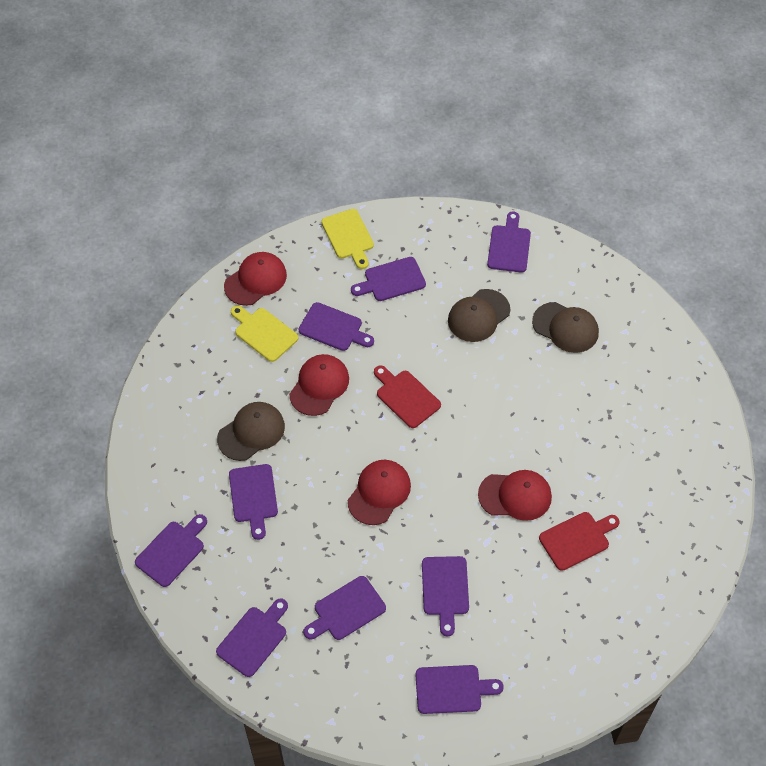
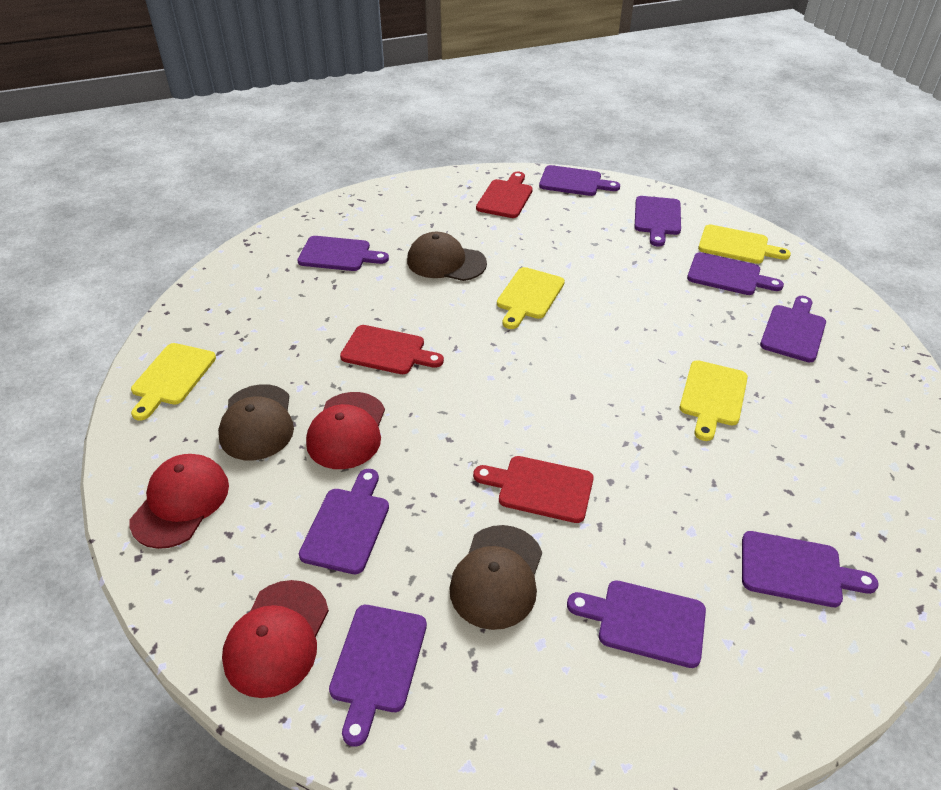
red cap: 4 -> 3
red cutting board: 2 -> 3
yellow cutting board: 2 -> 4

